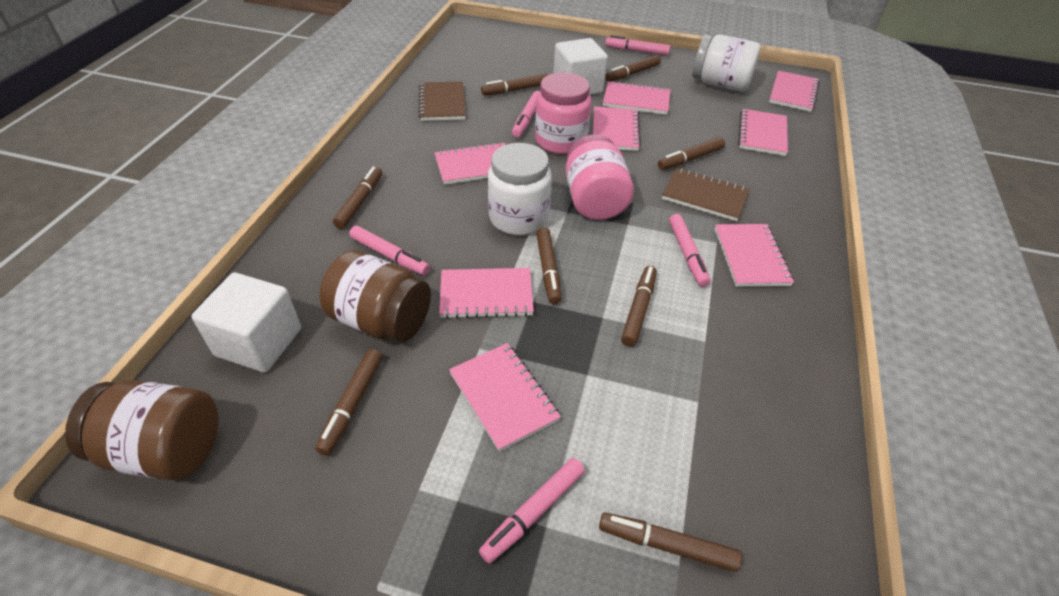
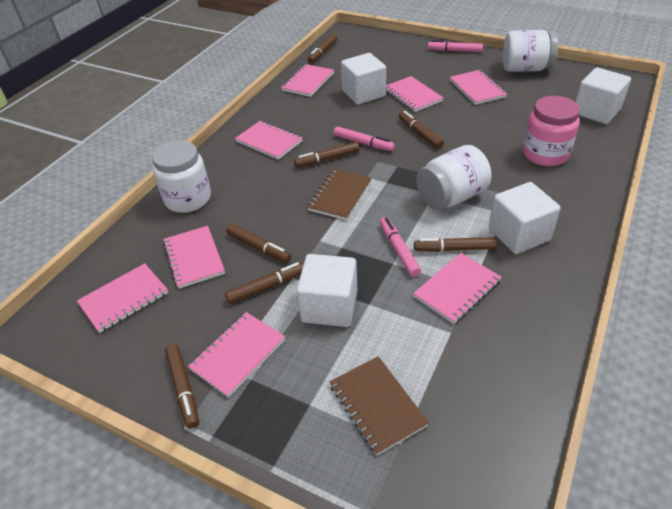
brown jar: 2 -> 0
brown marker: 8 -> 7
pink jar: 2 -> 1
pink marker: 5 -> 3
white cube: 2 -> 4
white jar: 2 -> 3

